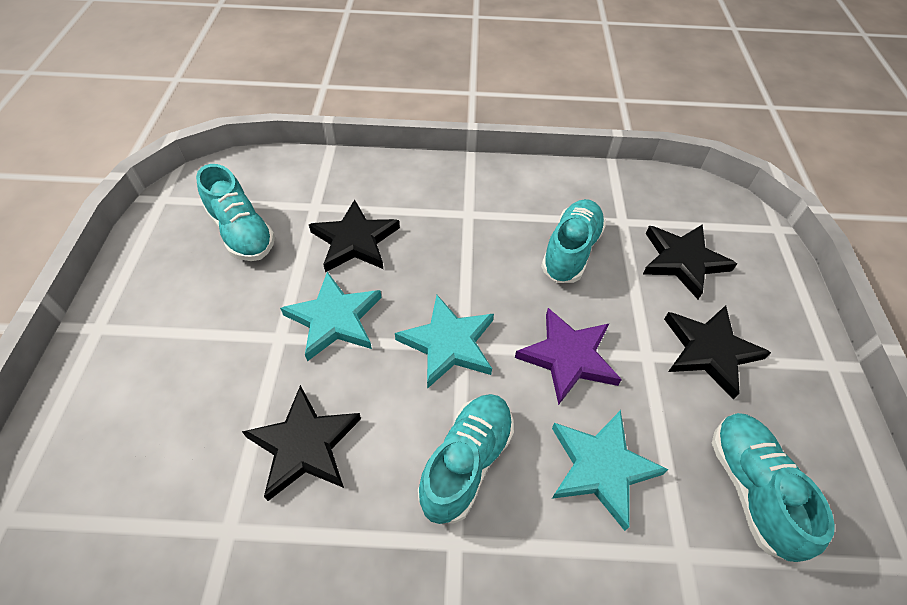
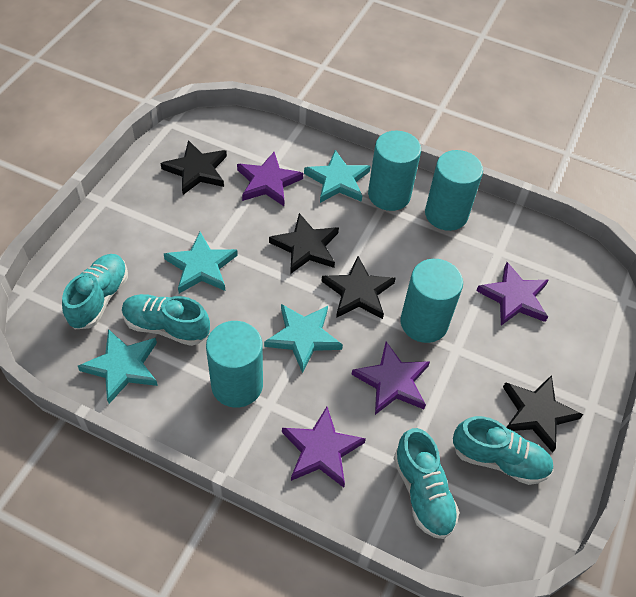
purple star: 1 -> 4
turquoise cylinder: 0 -> 4
turquoise star: 3 -> 4

